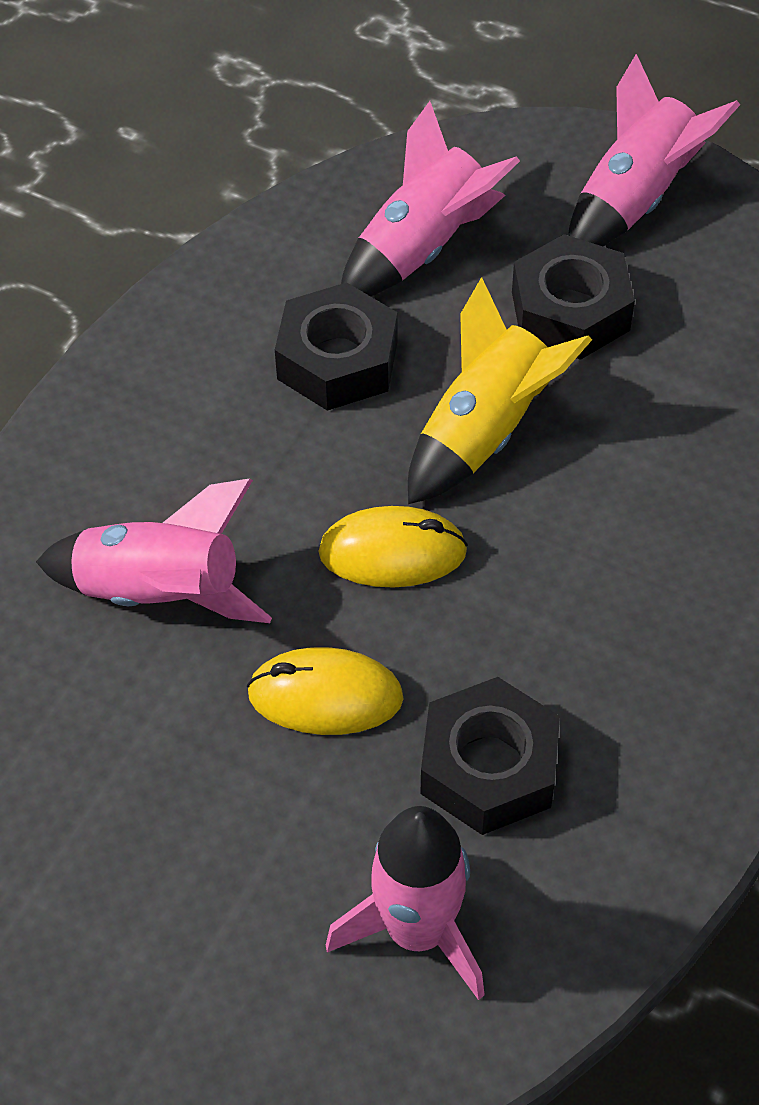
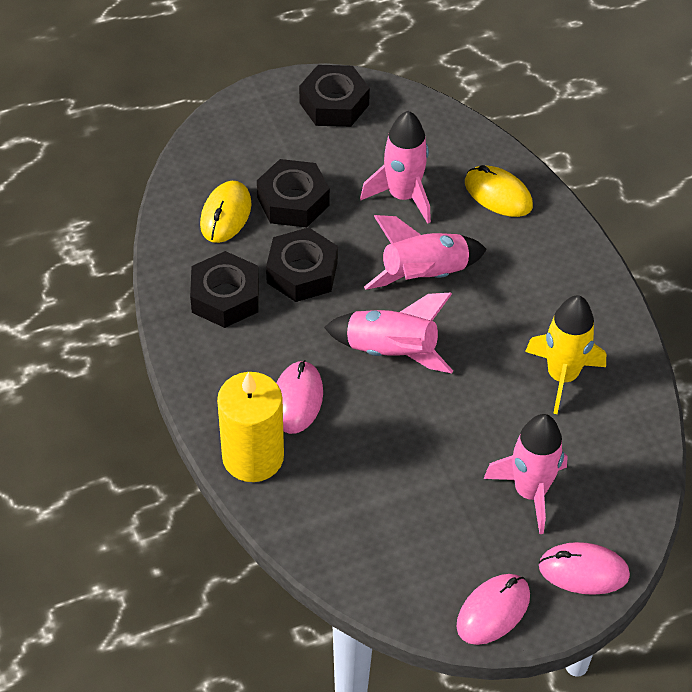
black nut: 3 -> 4
pink mouse: 0 -> 3
yellow candle: 0 -> 1

